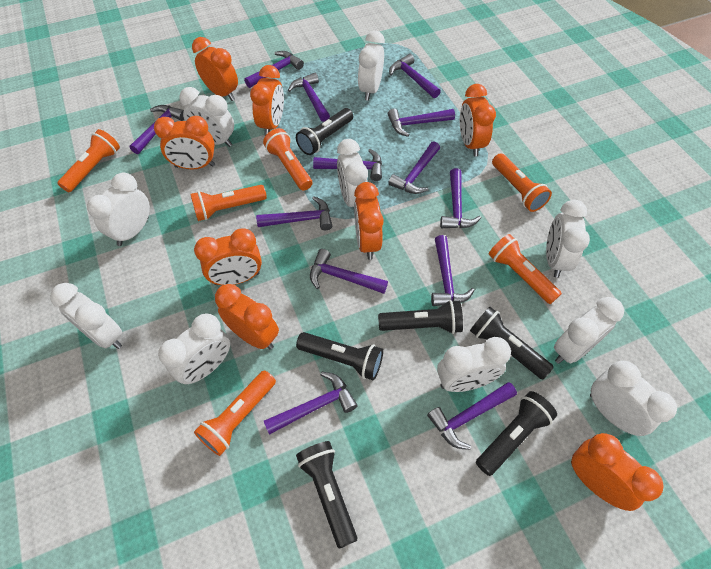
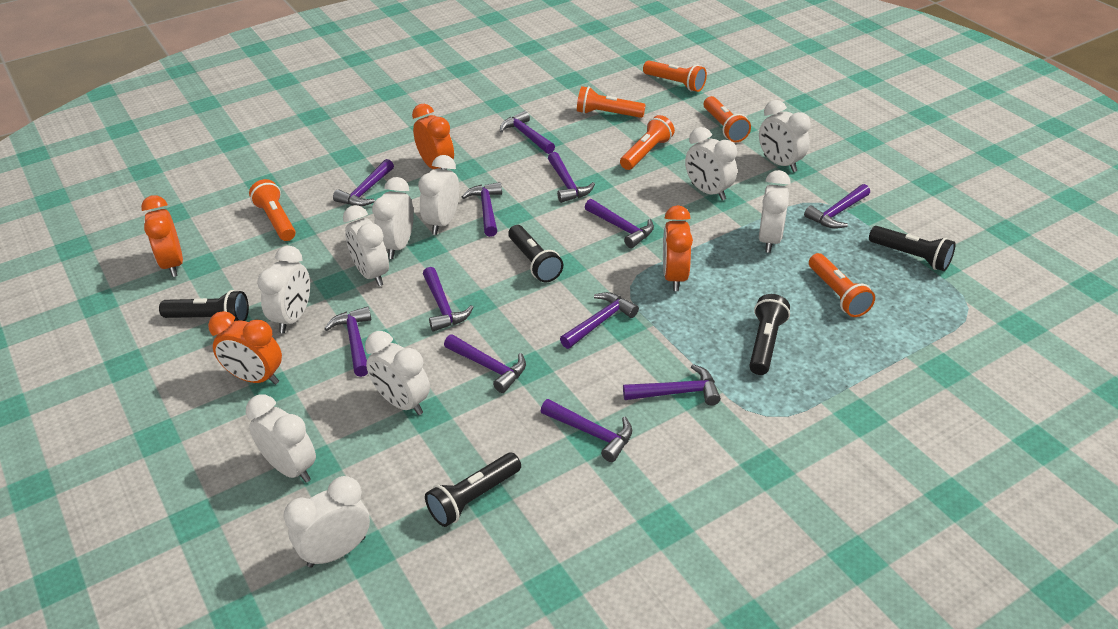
black flashlight: 6 -> 5
orange clock: 8 -> 4
purple hammer: 13 -> 12

